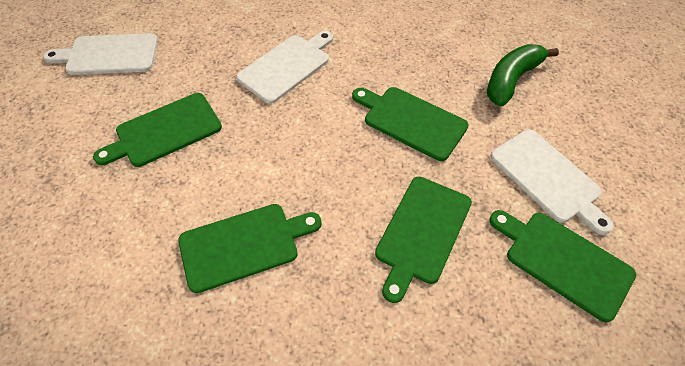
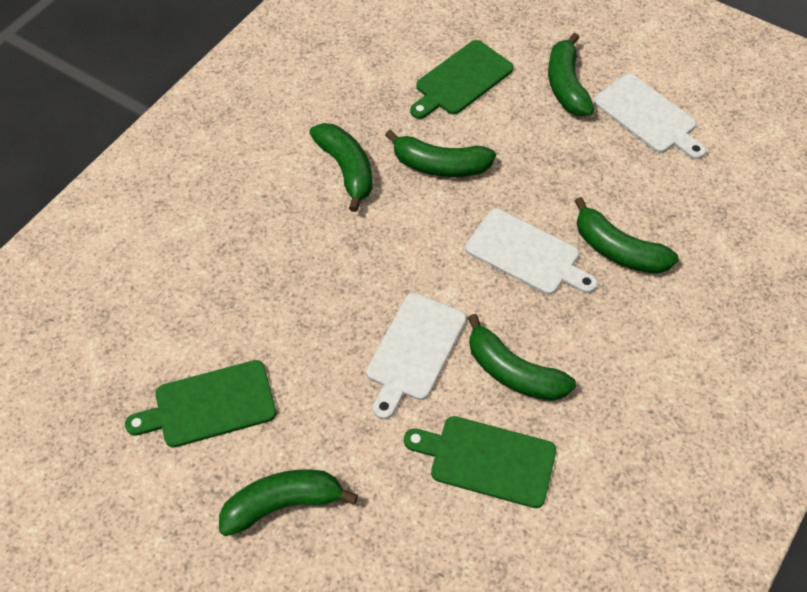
green banana: 1 -> 6
green cutting board: 5 -> 3

